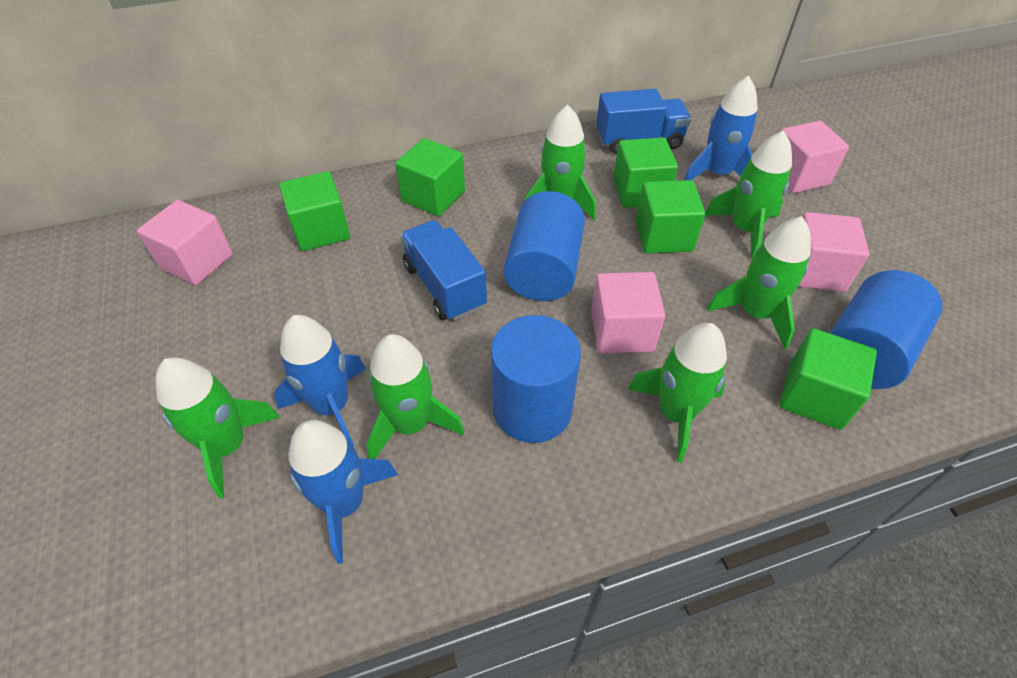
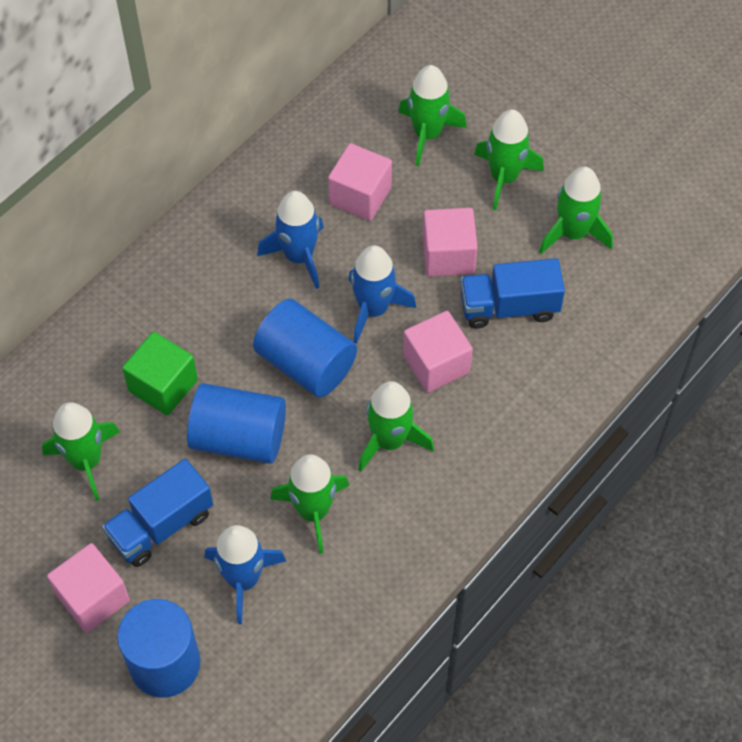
green cube: 5 -> 1

